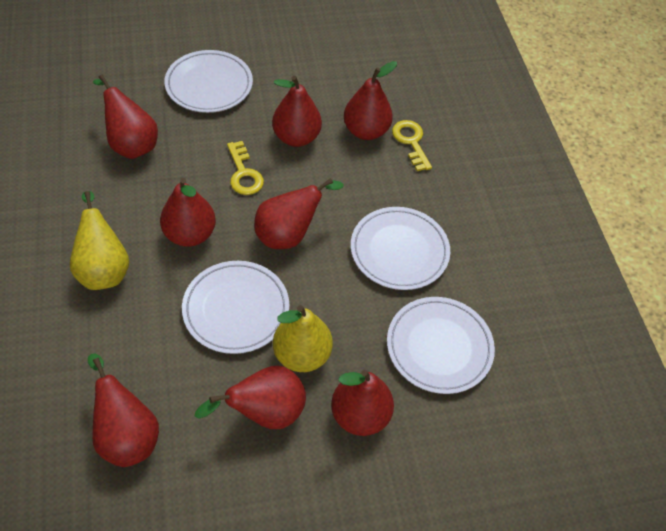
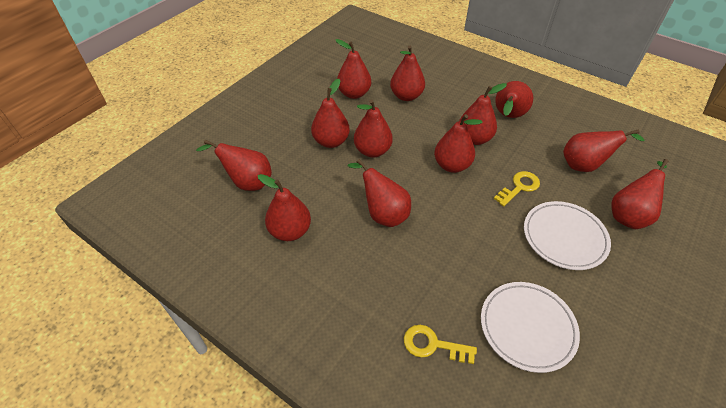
red pear: 8 -> 12
white plate: 4 -> 2
yellow pear: 2 -> 0

